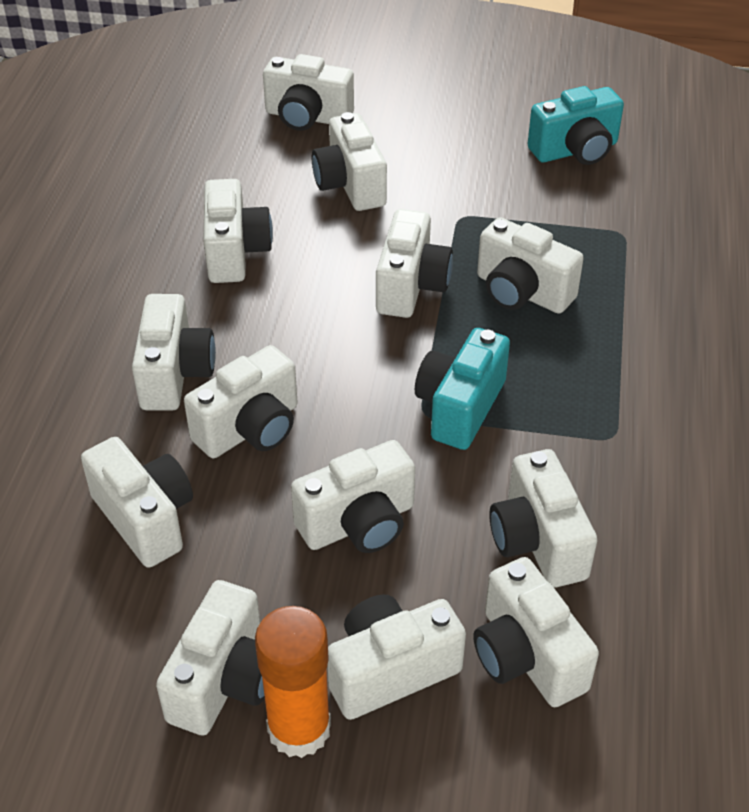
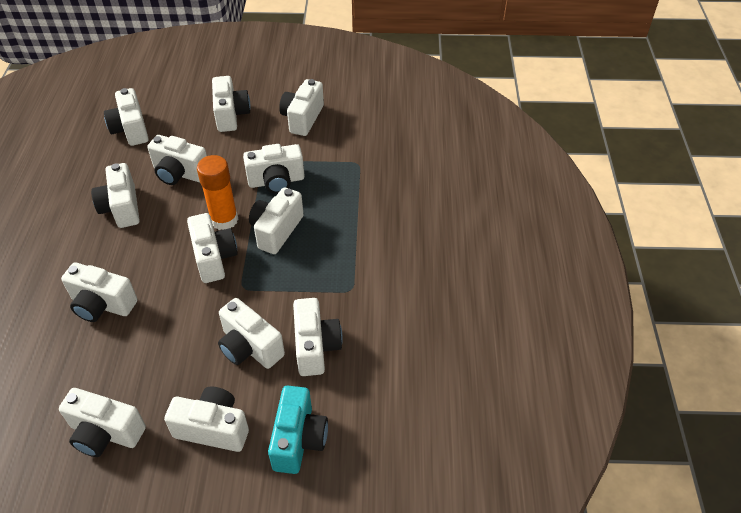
turquoise camera: 2 -> 1

